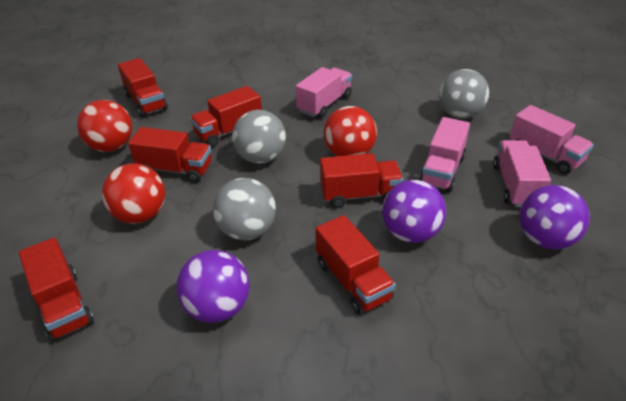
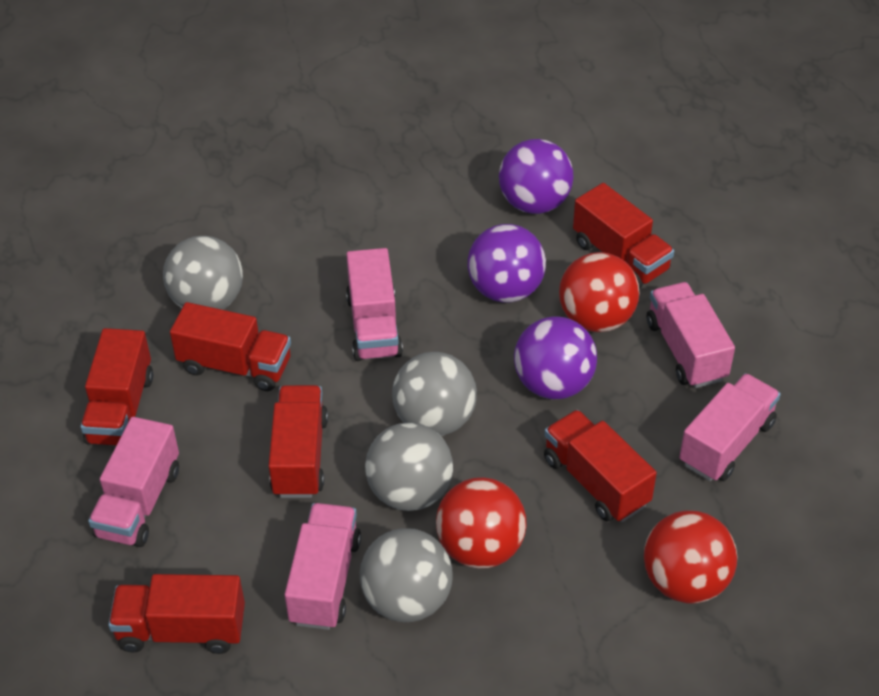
grey ball: 3 -> 4
pink truck: 4 -> 5

